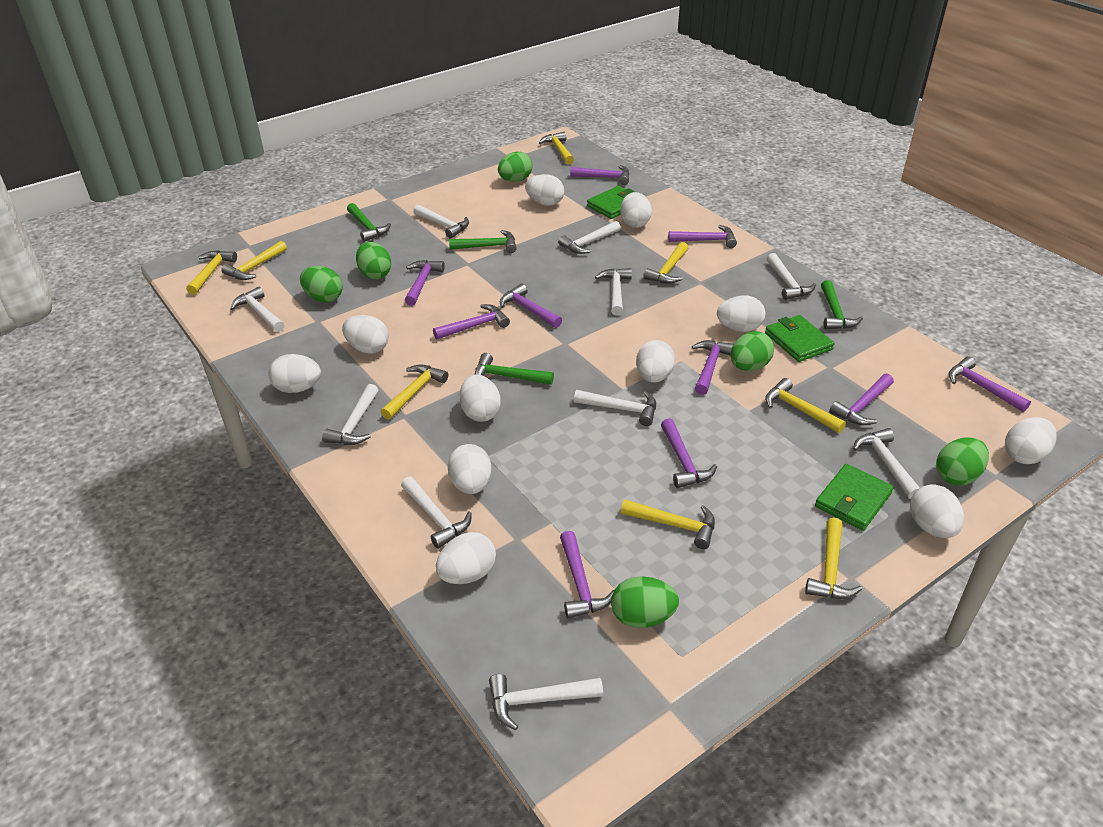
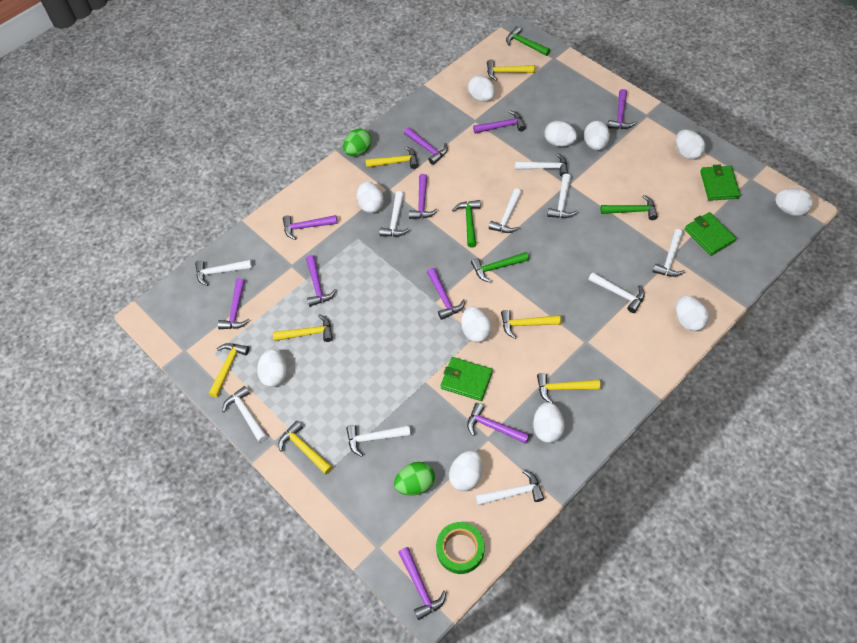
green egg: 6 -> 2
green tape: 0 -> 1
yellow hammer: 8 -> 7

